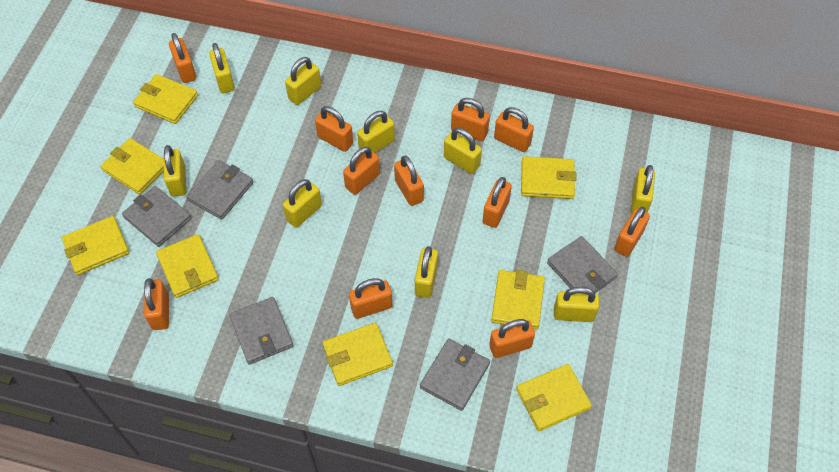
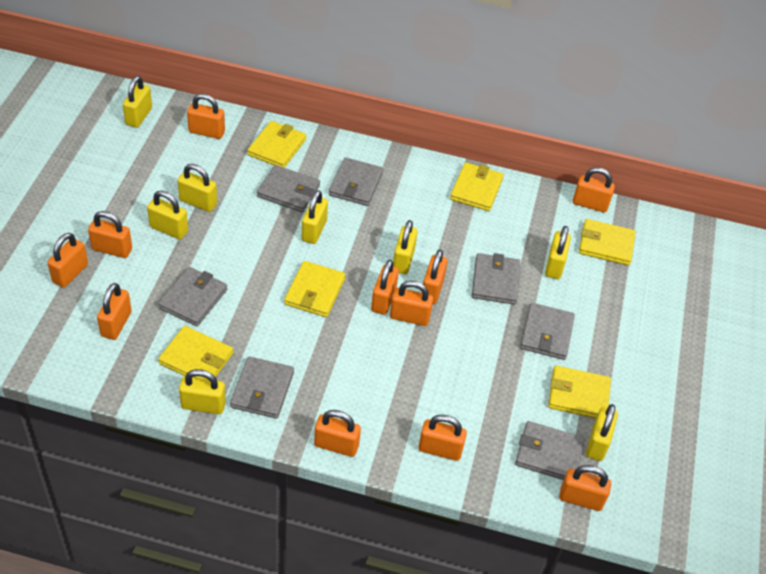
grey wallet: 5 -> 7
yellow padlock: 9 -> 8
yellow wallet: 8 -> 6

